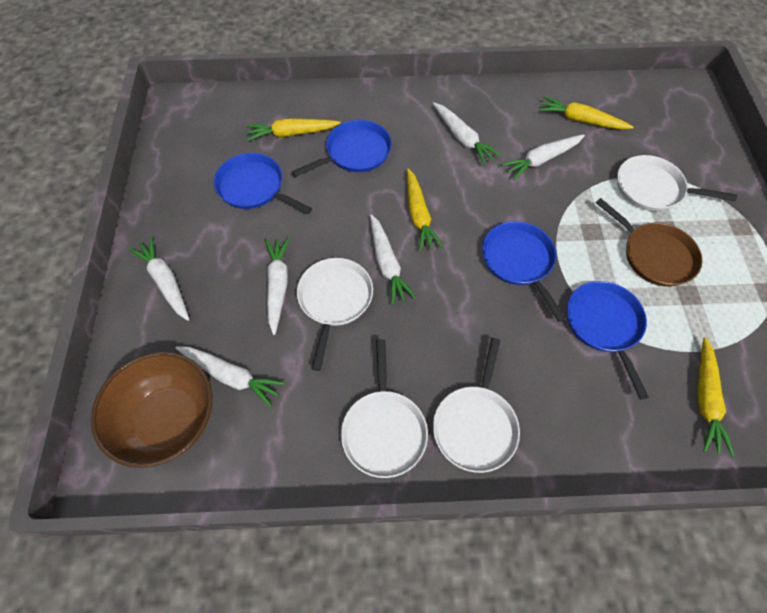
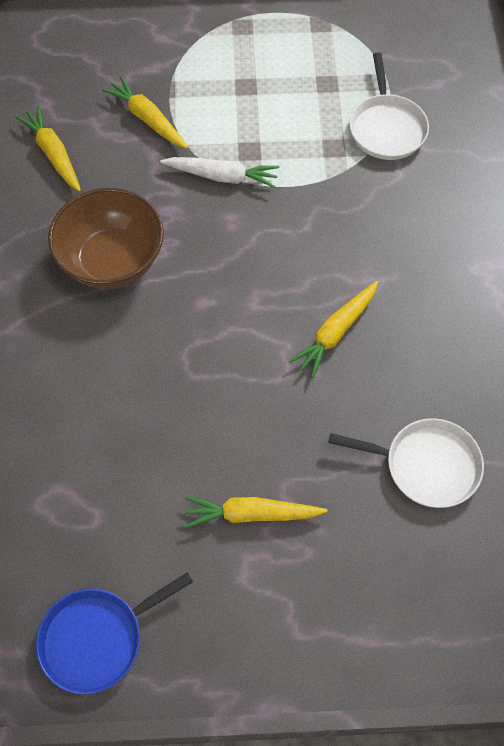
blue pan: 4 -> 1
brown pan: 1 -> 0
white carrot: 6 -> 1
white pan: 4 -> 2

